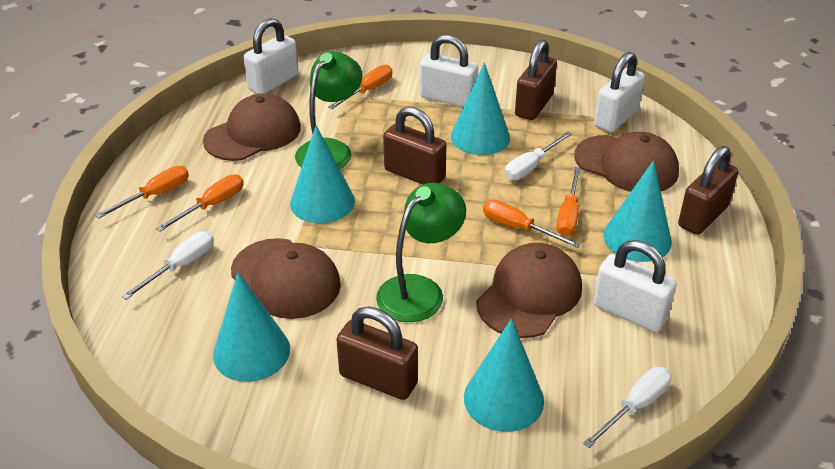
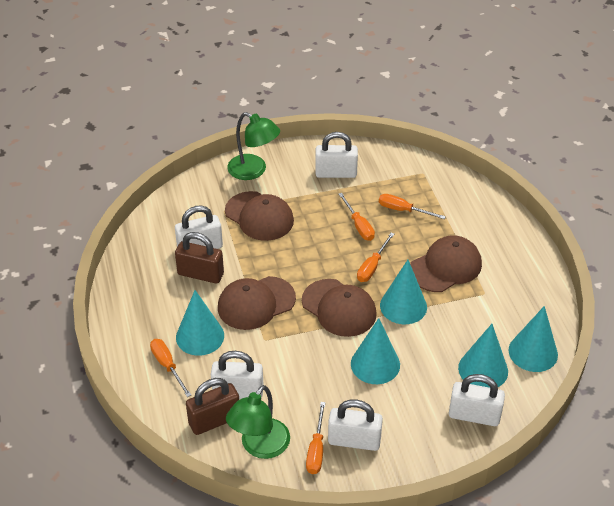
brown padlock: 4 -> 2
white padlock: 4 -> 5
white screwdriver: 3 -> 0

